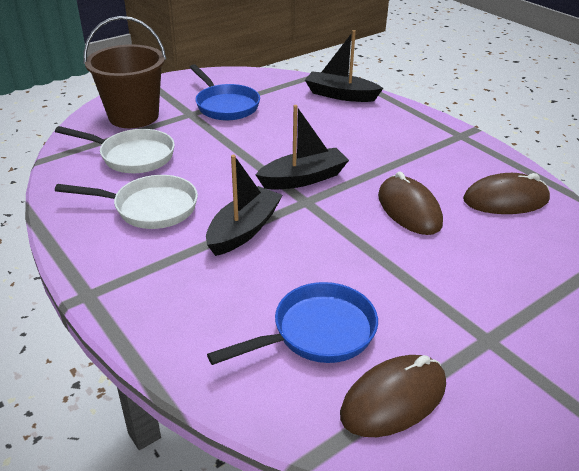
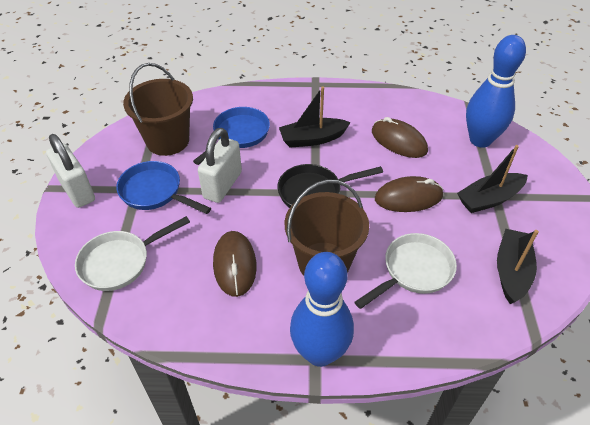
black pan: 0 -> 1
blue bowling pin: 0 -> 2
brown bucket: 1 -> 2
white padlock: 0 -> 2

